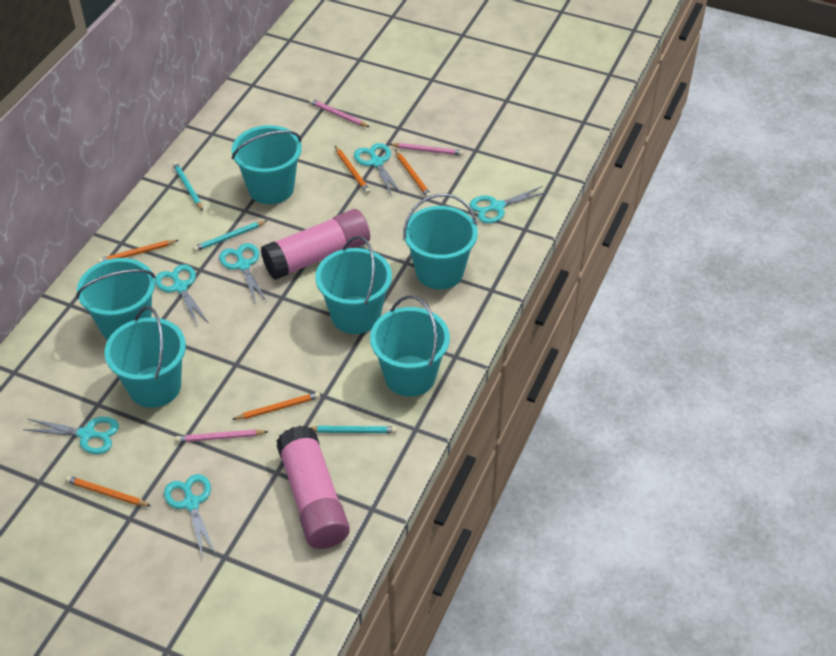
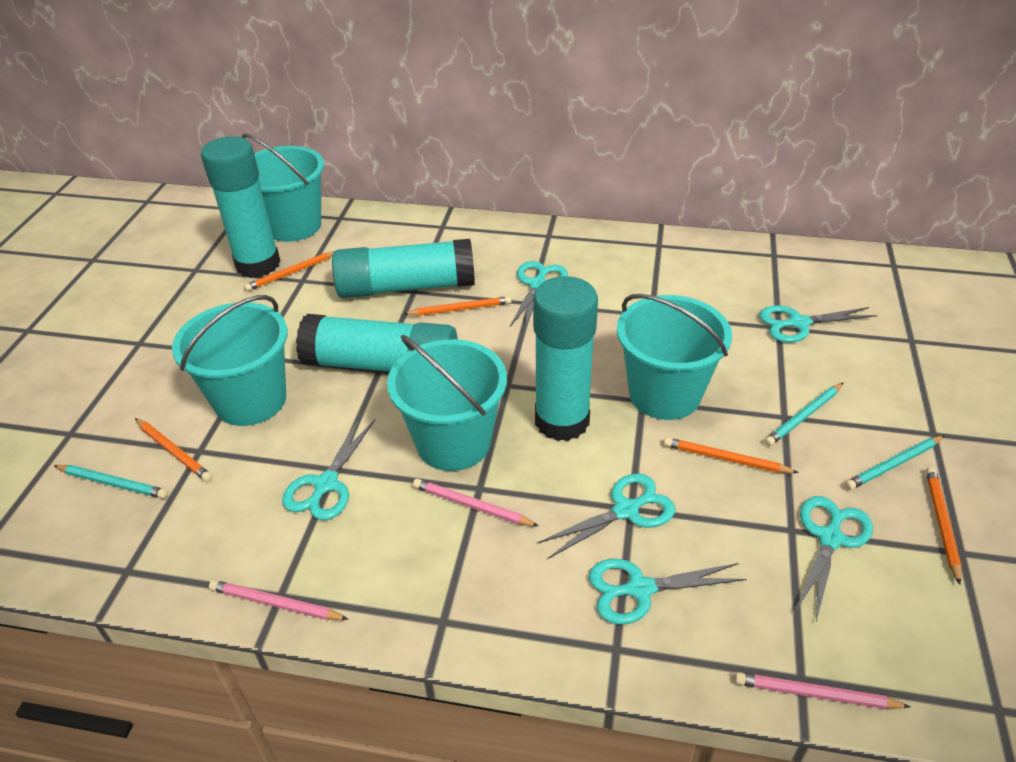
pink glue stick: 2 -> 0
turquoise bucket: 6 -> 4
turquoise glue stick: 0 -> 4

